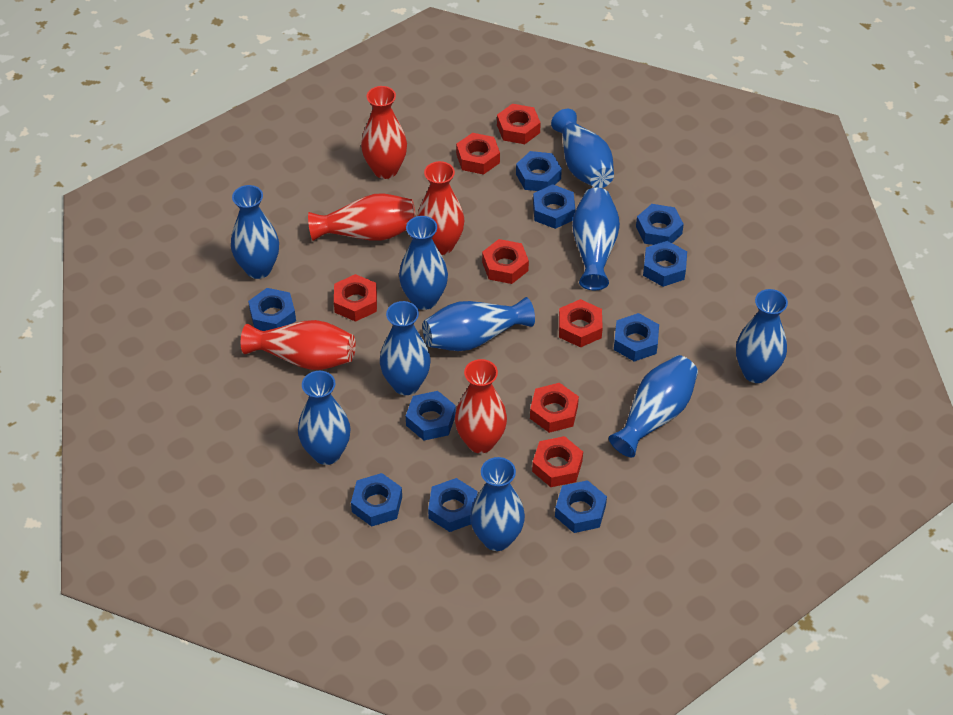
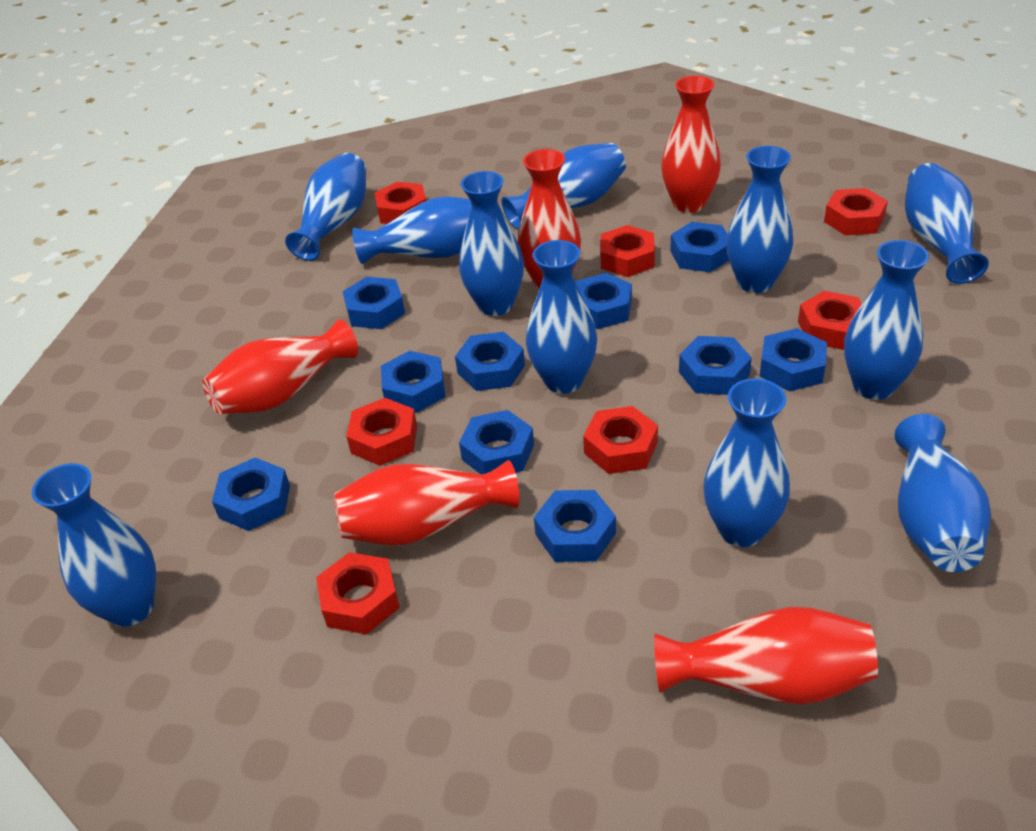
blue vase: 10 -> 11

